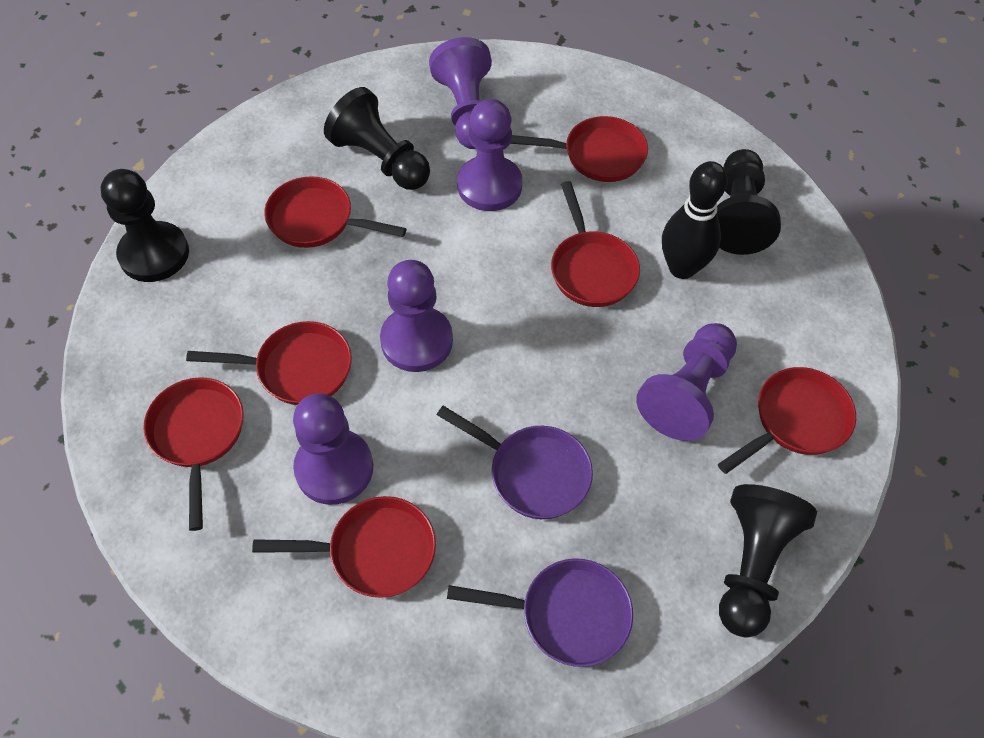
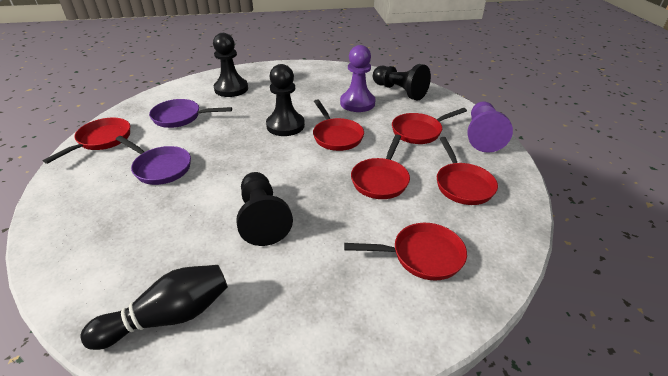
purple pawn: 5 -> 2
red pan: 7 -> 6

